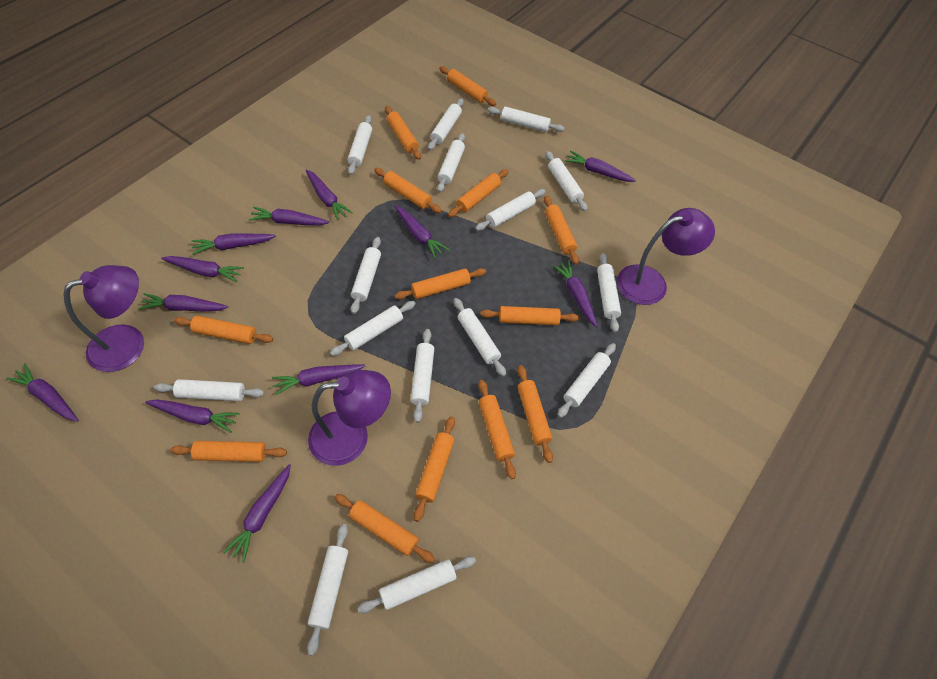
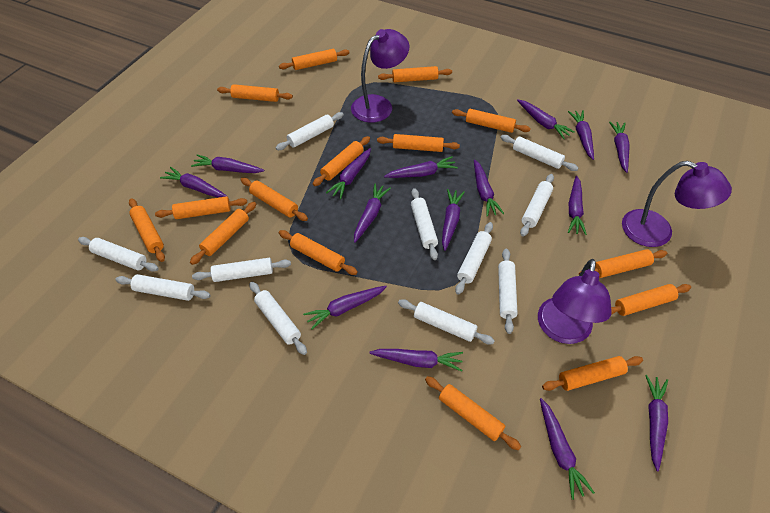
orange rolling pin: 13 -> 15
purple carrot: 12 -> 15
white rolling pin: 15 -> 11

